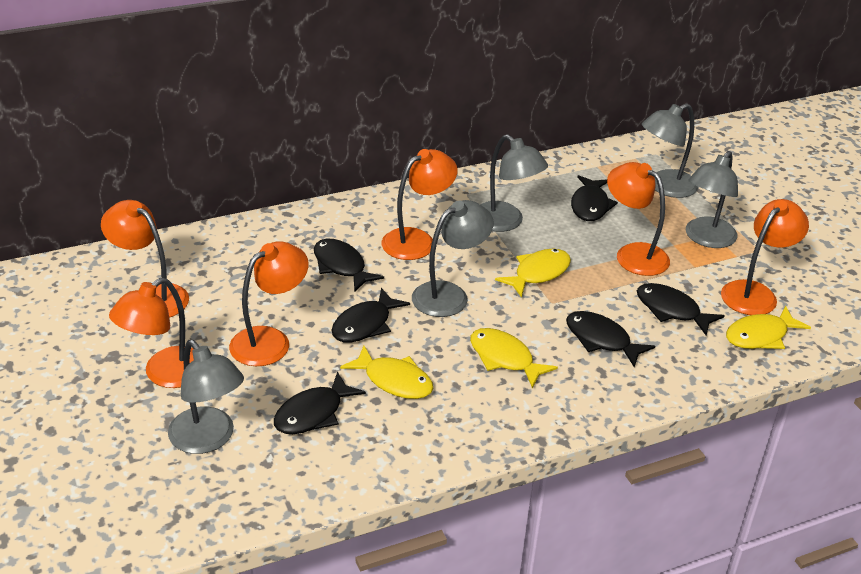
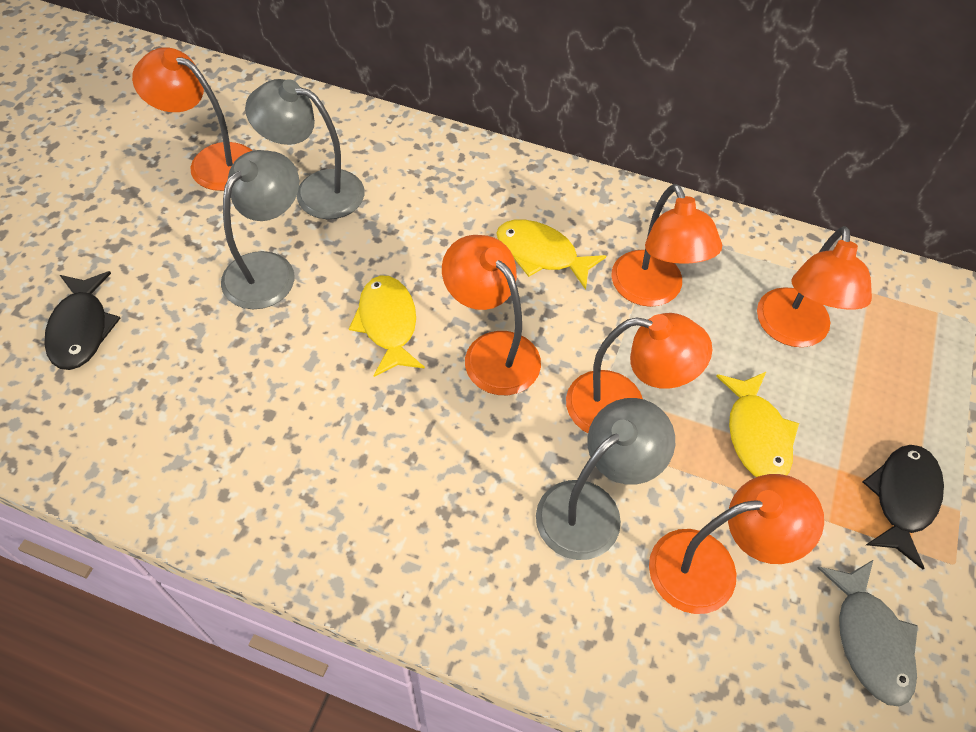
black fish: 6 -> 2
grey fish: 0 -> 1
grey lamp: 5 -> 3
yellow fish: 4 -> 3

